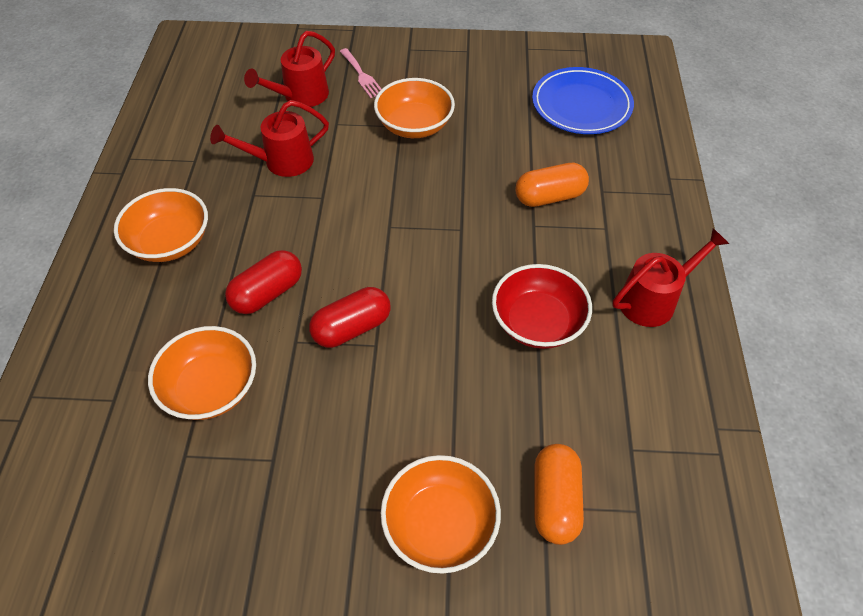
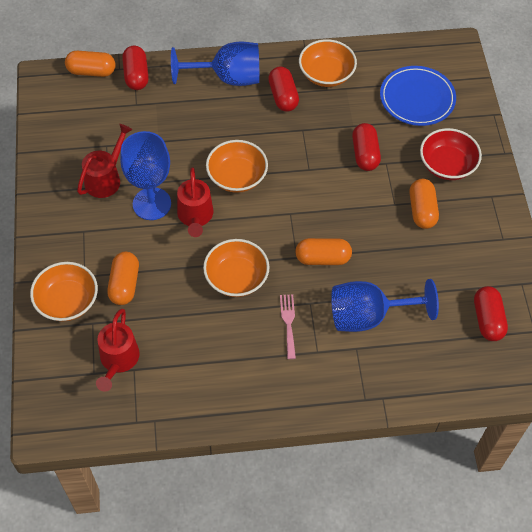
blue goblet: 0 -> 3
orange capsule: 2 -> 4
red capsule: 2 -> 4

